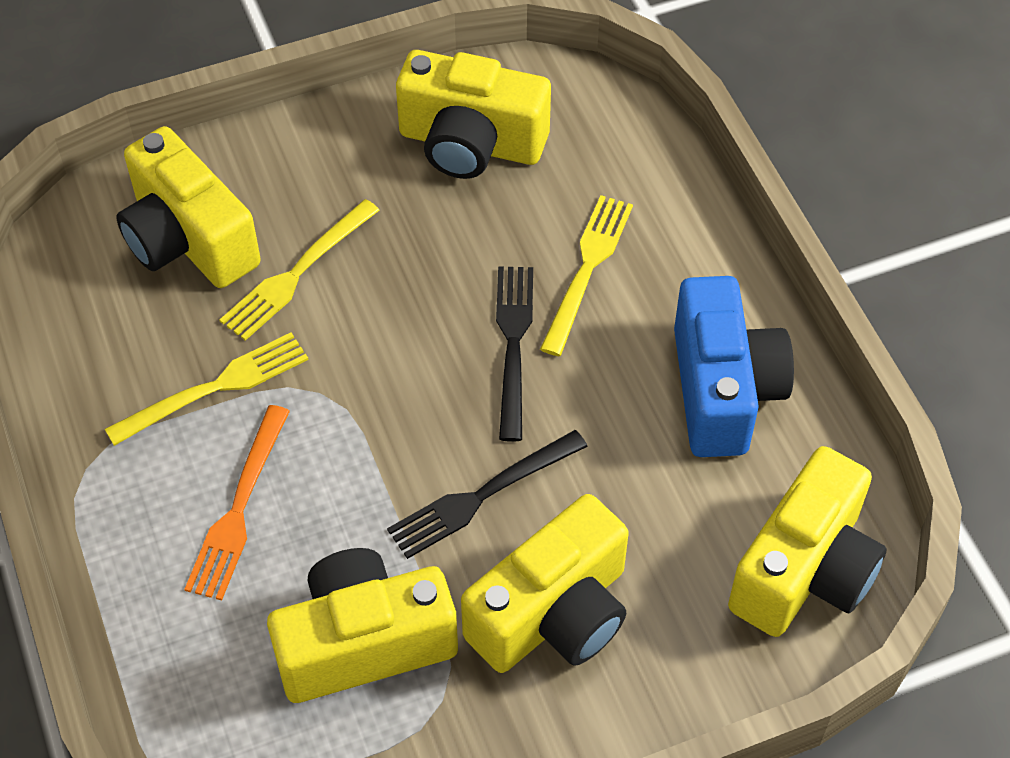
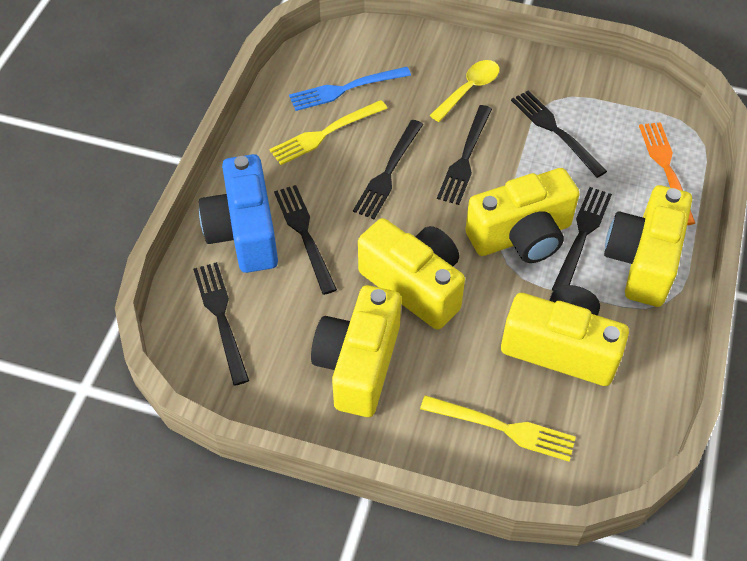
black fork: 2 -> 6
blue fork: 0 -> 1
yellow fork: 3 -> 2
yellow spoon: 0 -> 1

